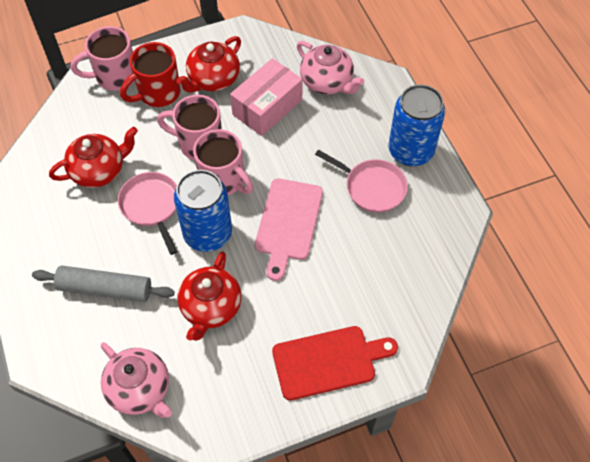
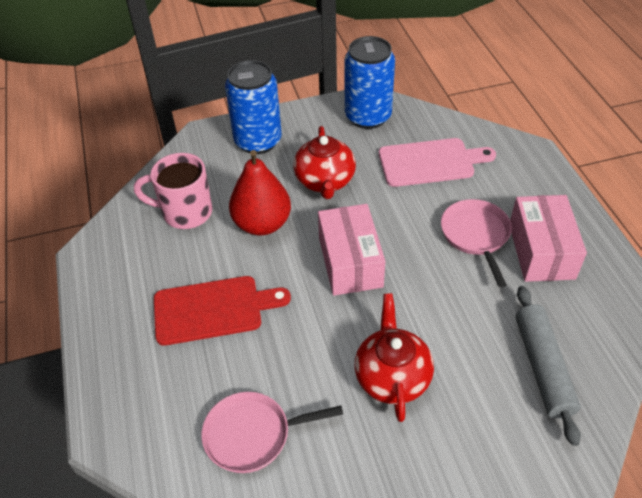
pink box: 1 -> 2
pink mug: 3 -> 1
pink teapot: 2 -> 0
red mug: 1 -> 0
red pear: 0 -> 1
red teapot: 3 -> 2

